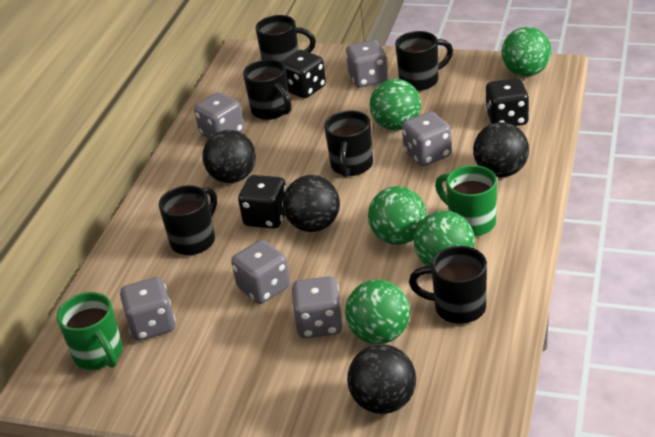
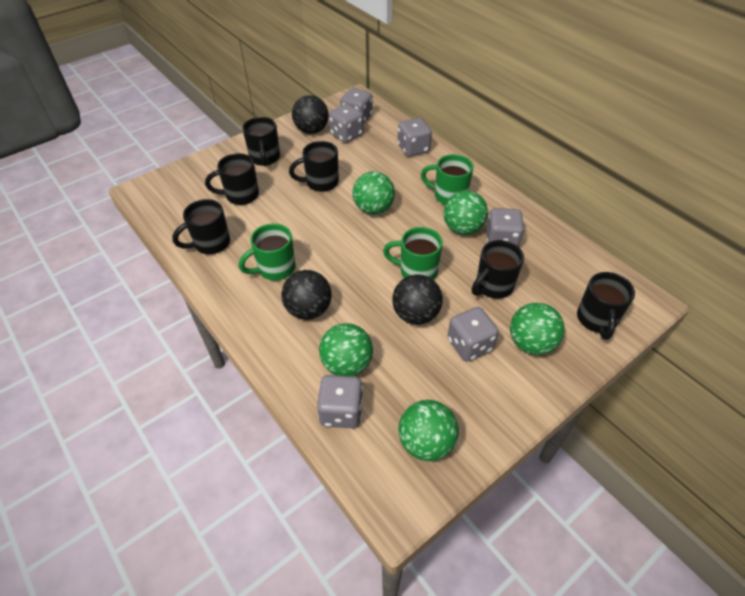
black ball: 4 -> 3
black dice: 3 -> 0
green mug: 2 -> 3

